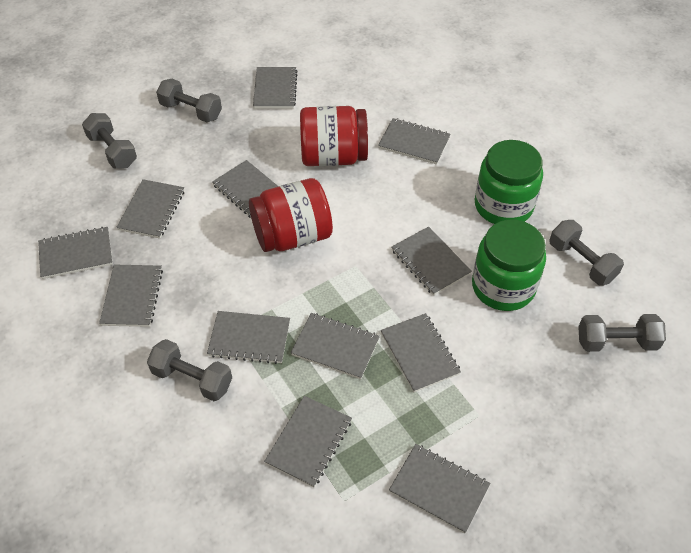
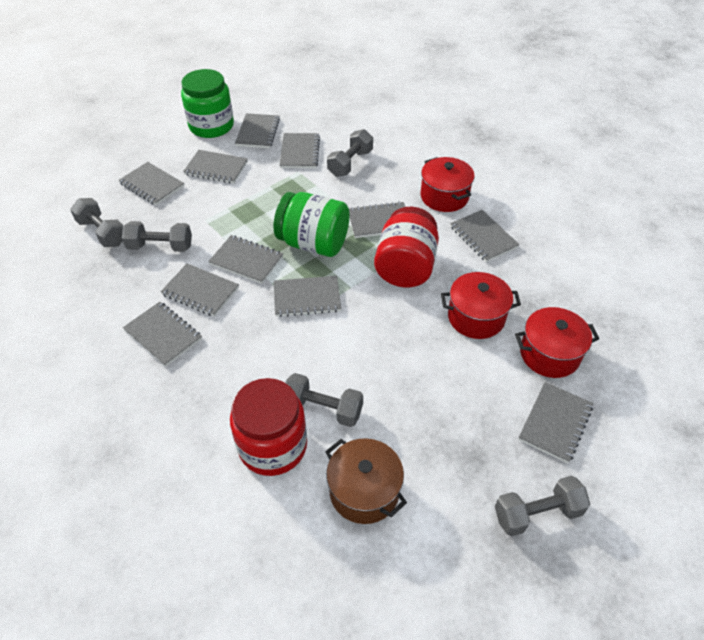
brown pot: 0 -> 1
grey notebook: 12 -> 11
red pot: 0 -> 3

